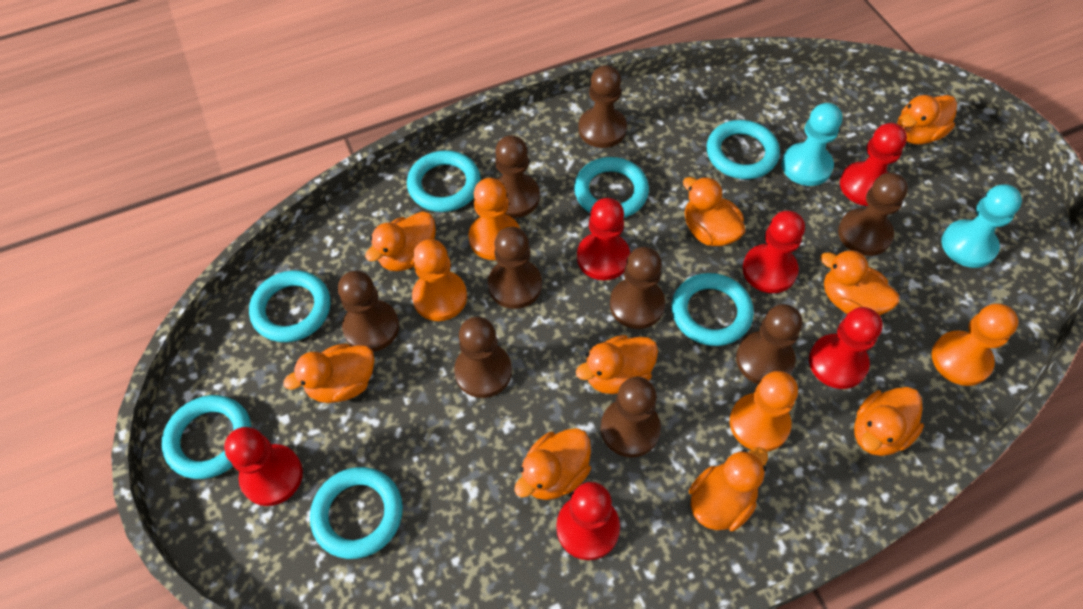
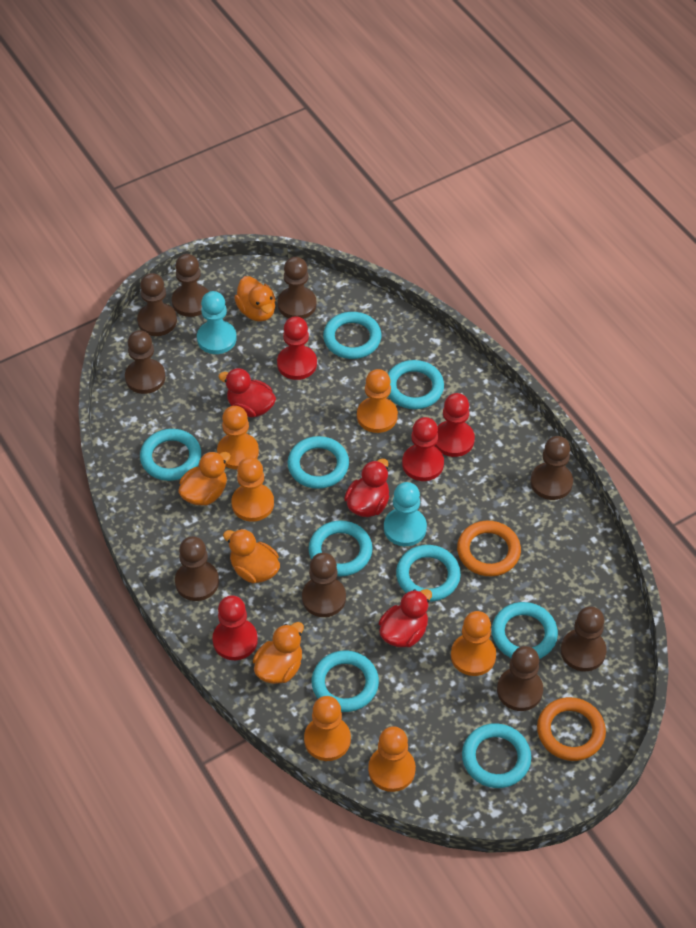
orange duck: 9 -> 4
orange pawn: 4 -> 6
orange ring: 0 -> 2
red duck: 0 -> 3
red pawn: 6 -> 4
turquoise ring: 7 -> 9

